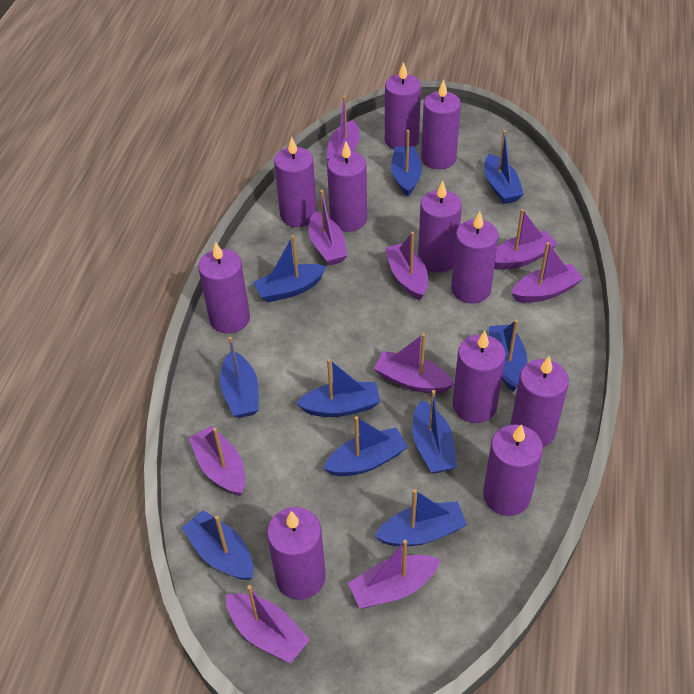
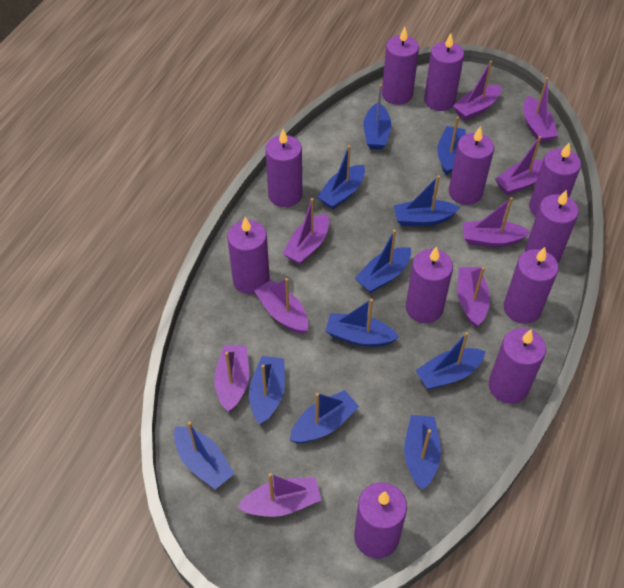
blue boat: 10 -> 11

